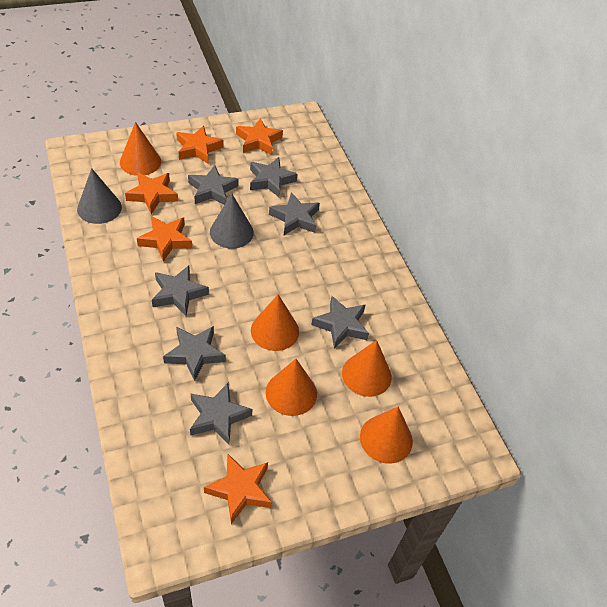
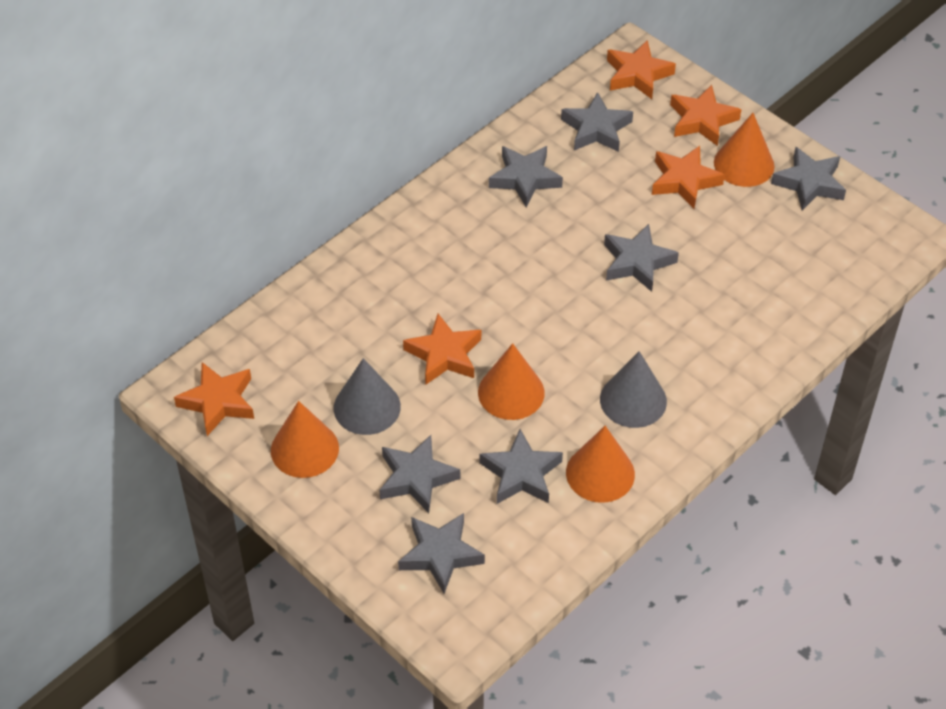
orange cone: 5 -> 4

